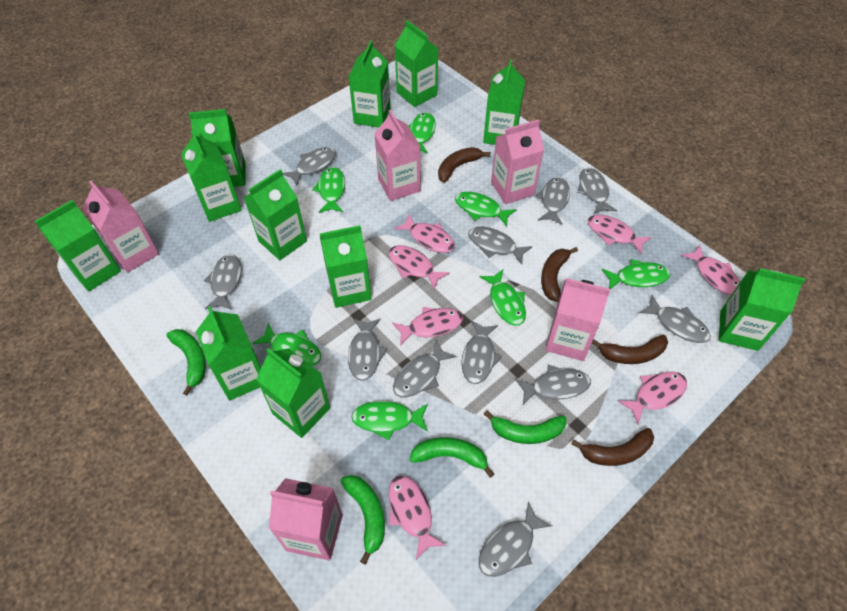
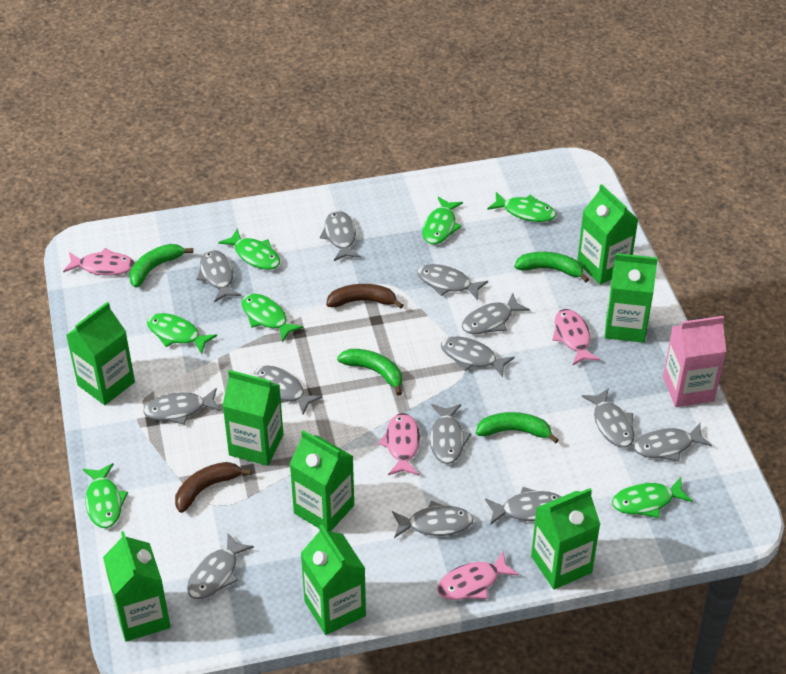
brown banana: 4 -> 2
green carton: 11 -> 8
grey fish: 11 -> 13
pink carton: 5 -> 1
pink fish: 7 -> 4

